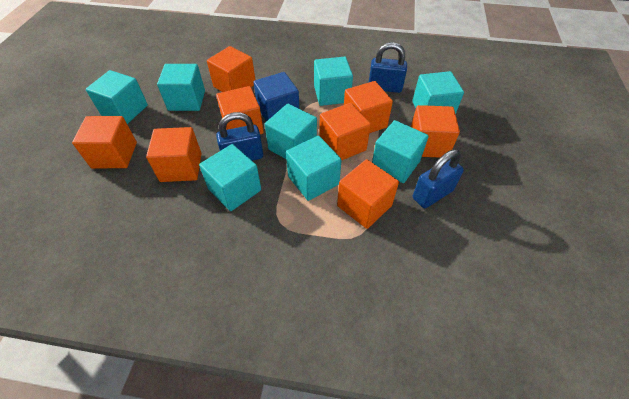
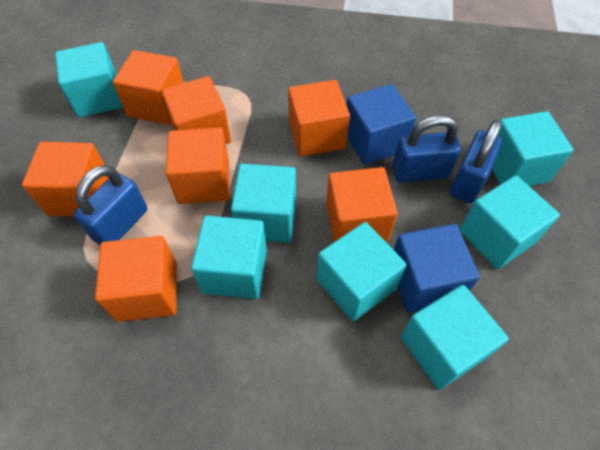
blue cube: 1 -> 2
orange cube: 8 -> 7
turquoise cube: 8 -> 7

